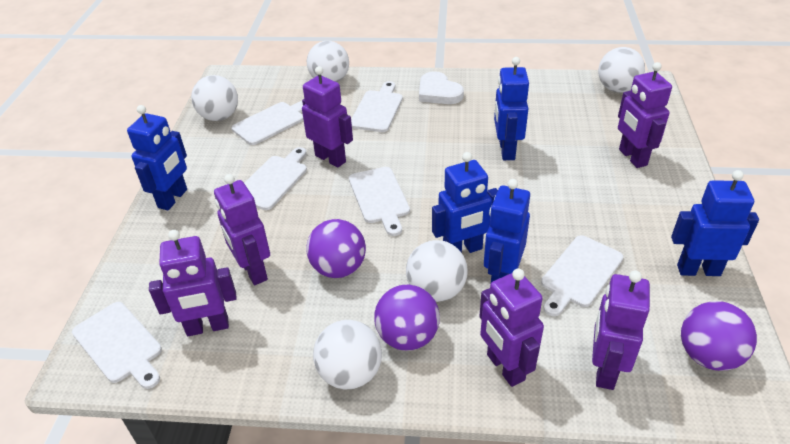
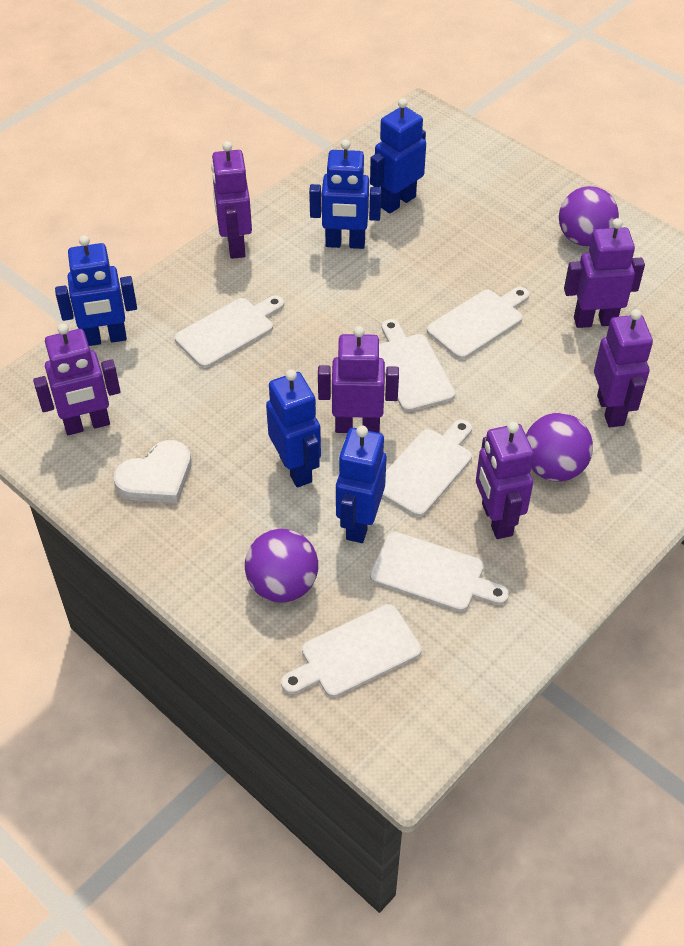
white ball: 5 -> 0

